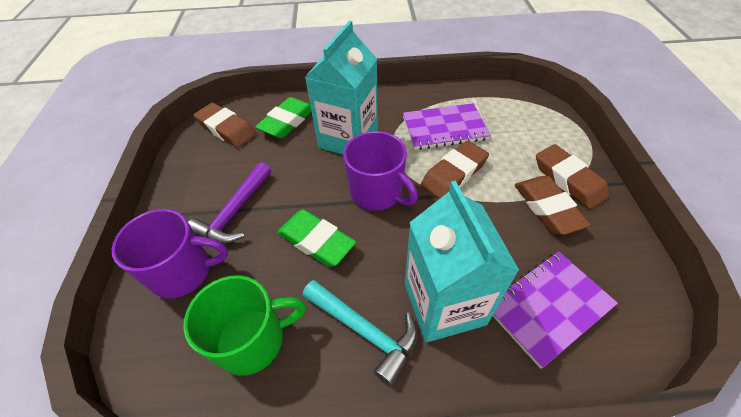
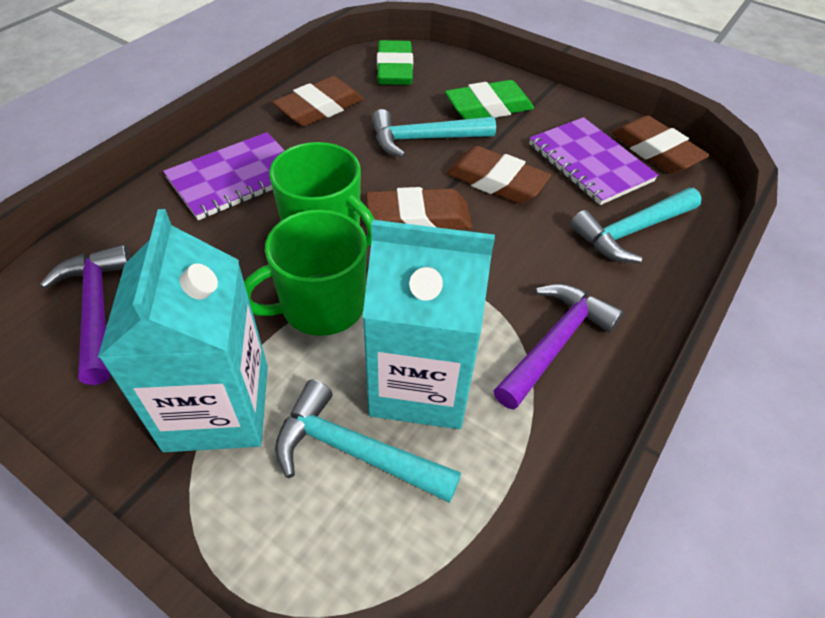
green mug: 1 -> 2
purple hammer: 1 -> 2
purple mug: 2 -> 0
turquoise hammer: 1 -> 3

